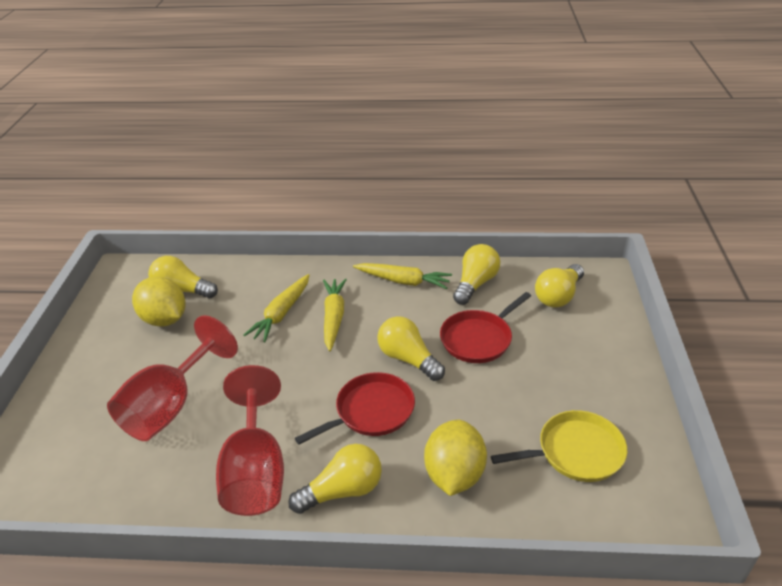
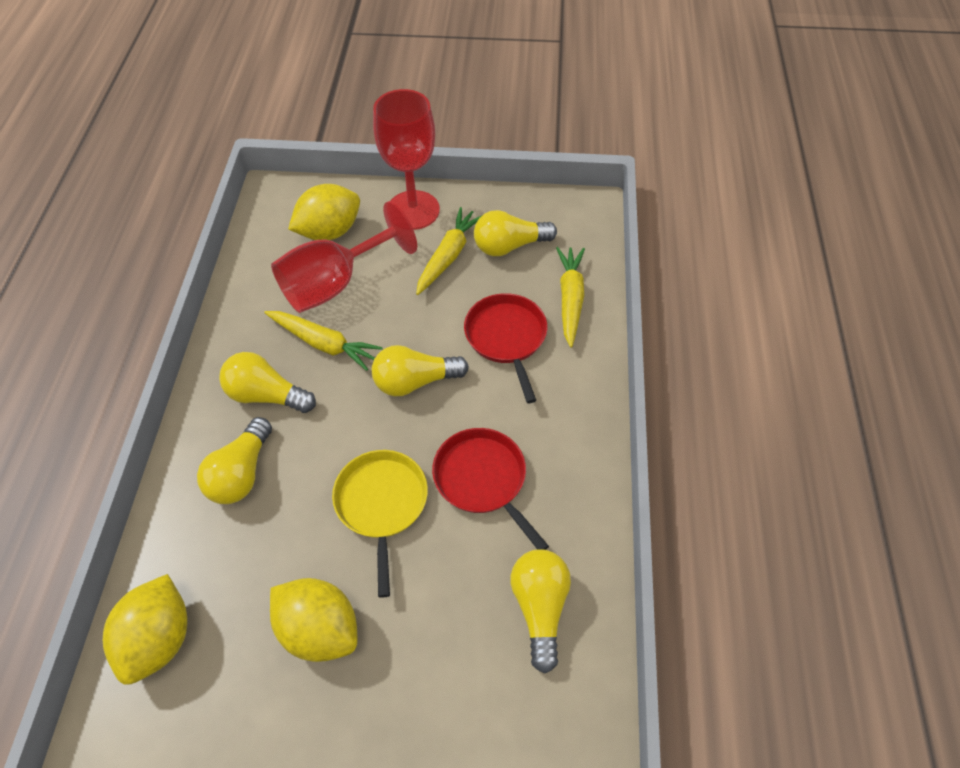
yellow lemon: 2 -> 3

